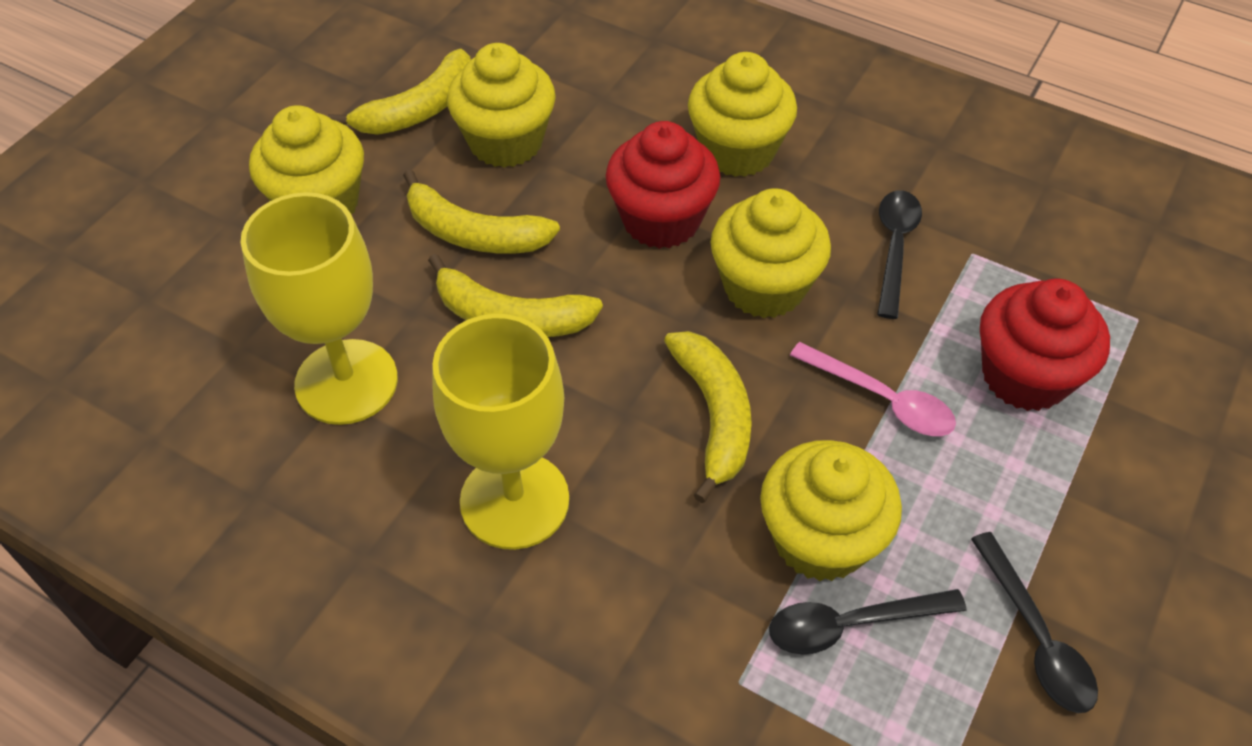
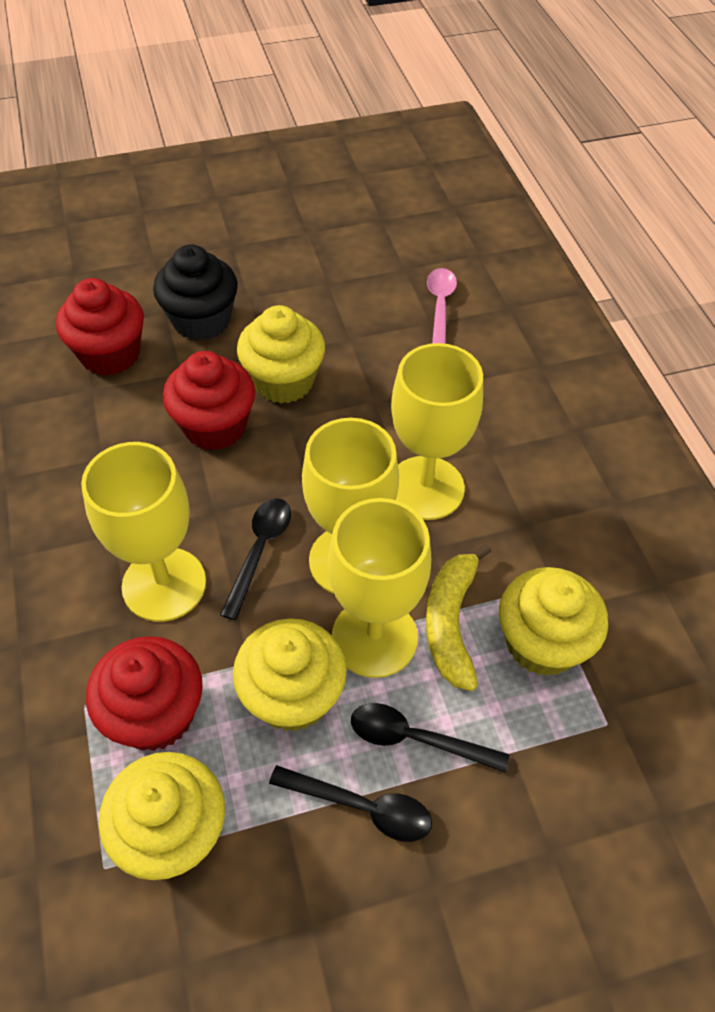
black cupcake: 0 -> 1
red cupcake: 2 -> 3
yellow banana: 4 -> 1
yellow cupcake: 5 -> 4
yellow goblet: 2 -> 4

